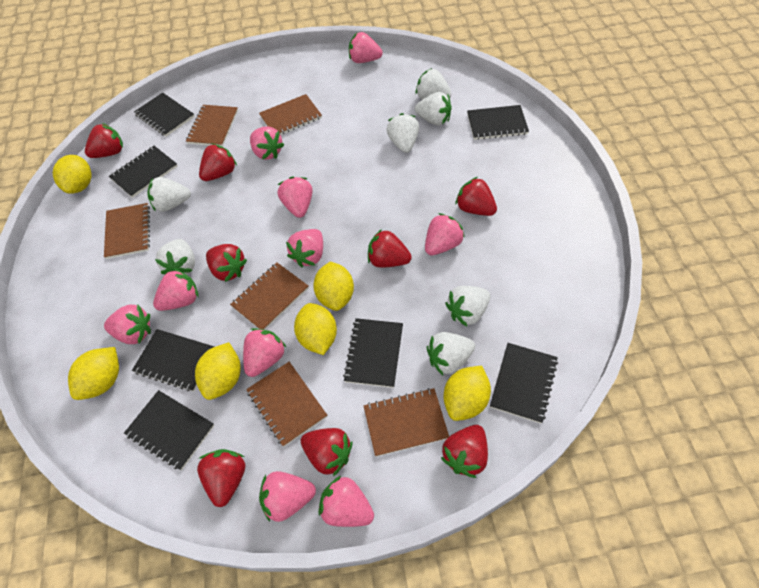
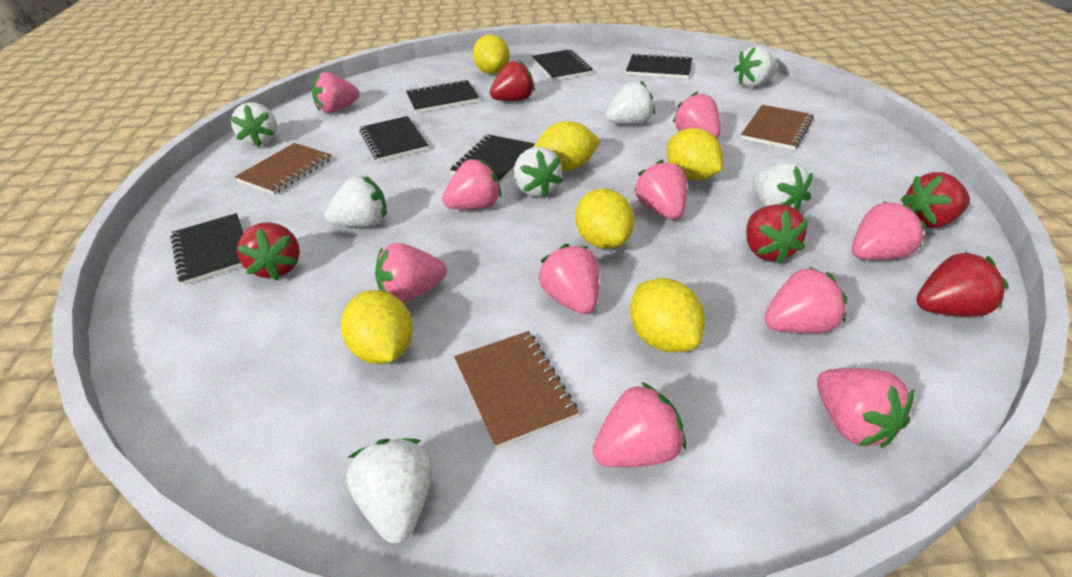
black notebook: 7 -> 6
brown notebook: 6 -> 3
red strawberry: 8 -> 5

